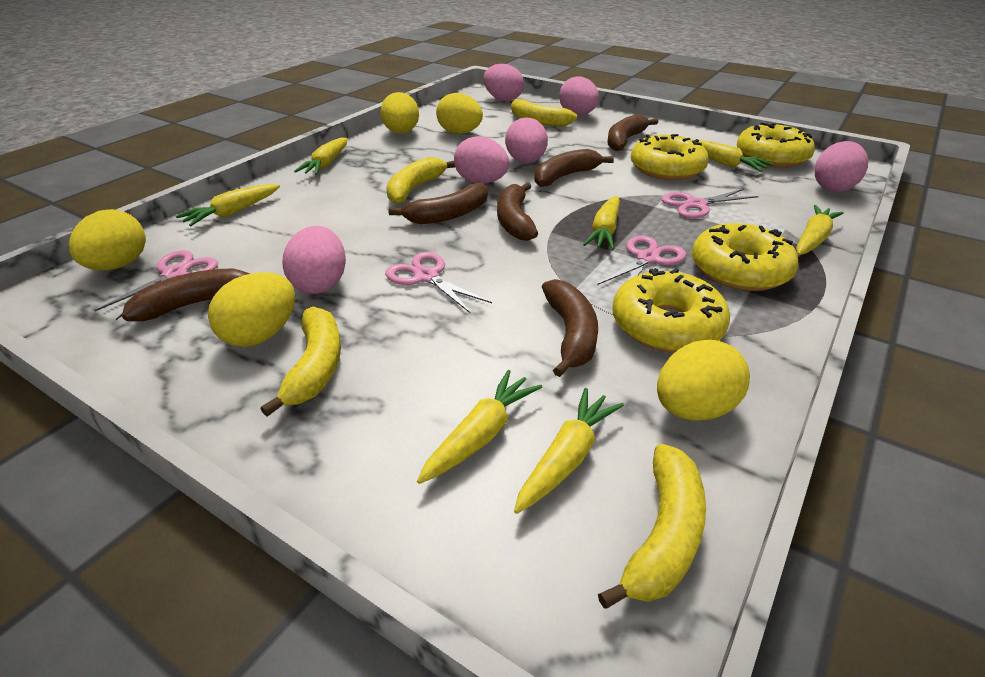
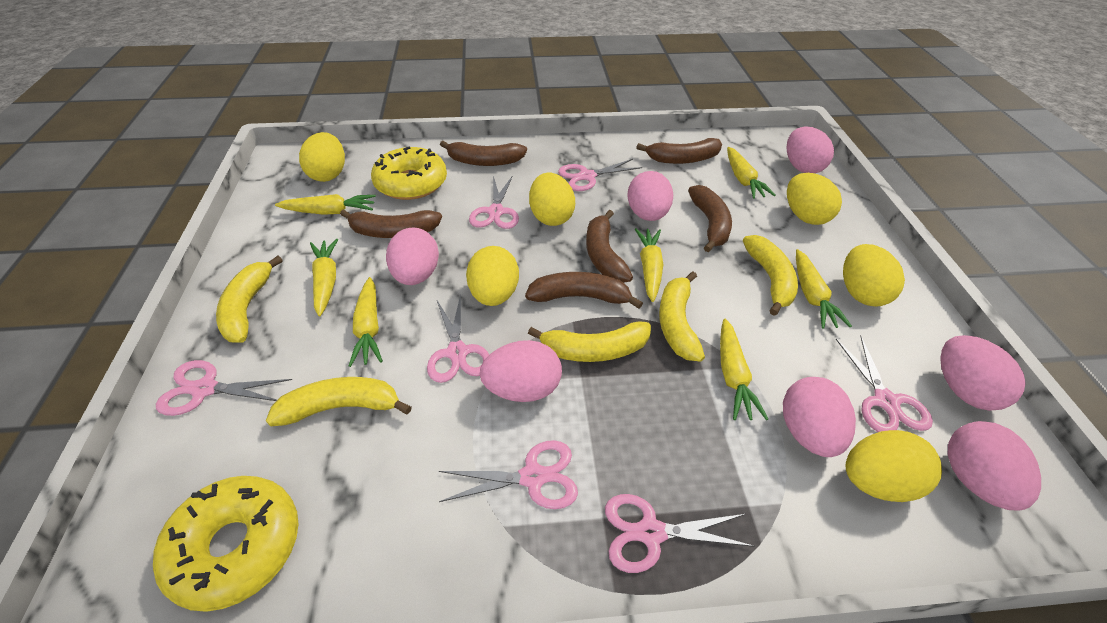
pink egg: 6 -> 7
pink scissors: 4 -> 7
yellow banana: 4 -> 5
yellow donut: 4 -> 2
yellow egg: 5 -> 6

